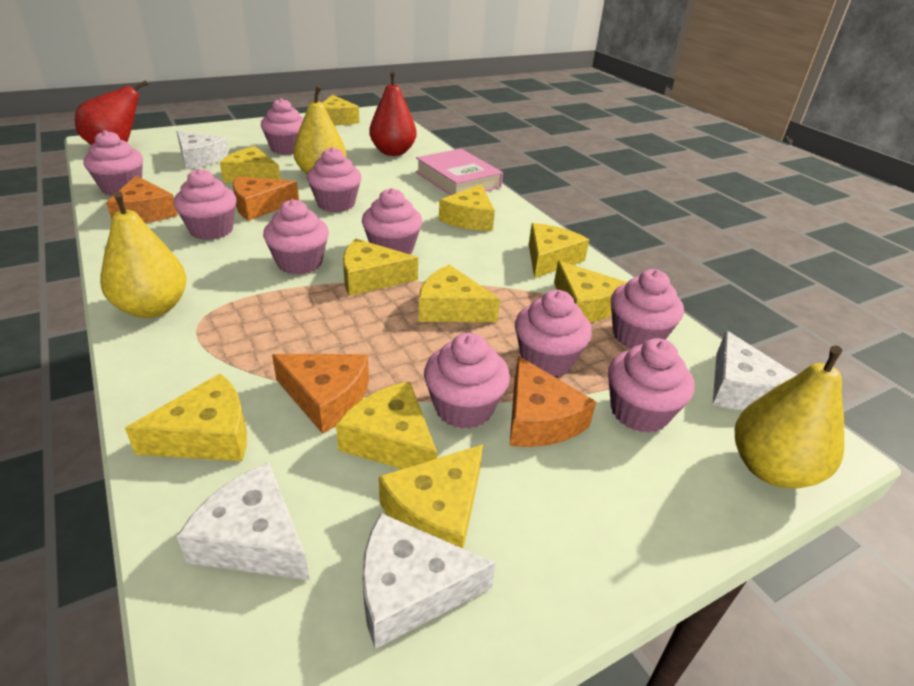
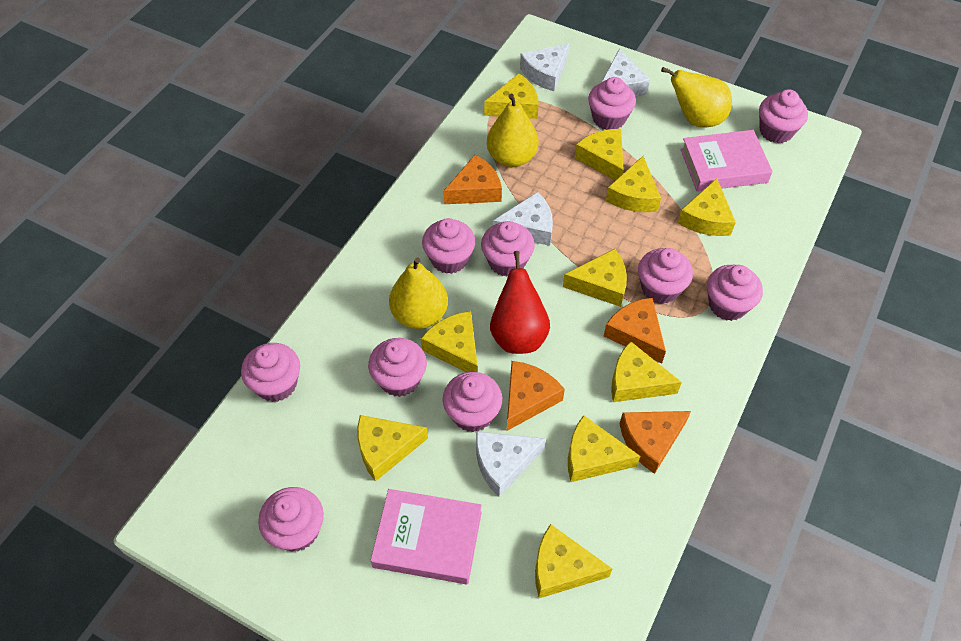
pink book: 1 -> 2
red pear: 2 -> 1

